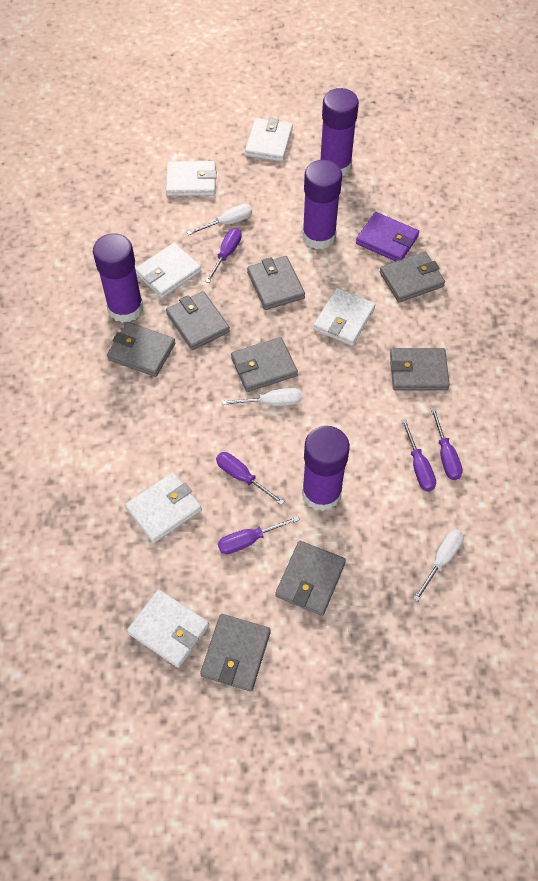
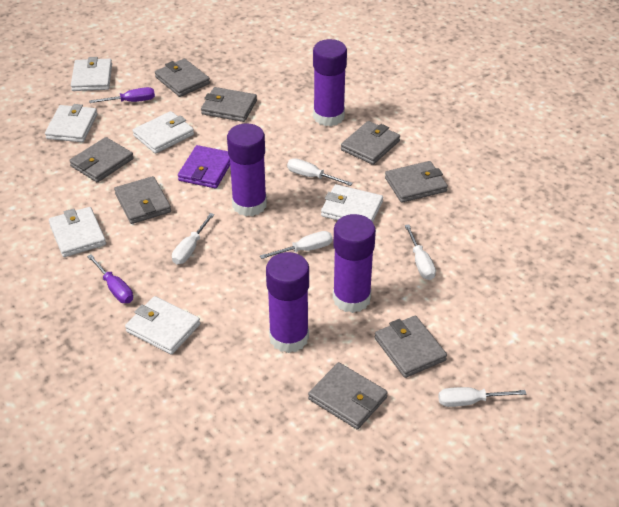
purple screwdriver: 5 -> 2
white screwdriver: 3 -> 5

